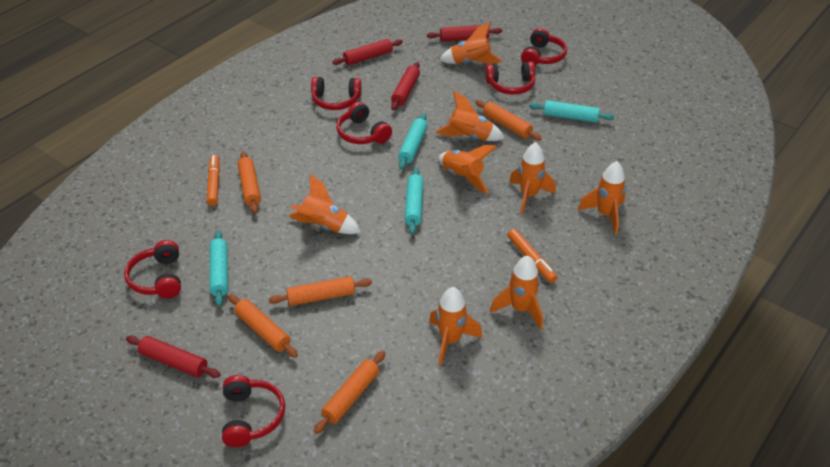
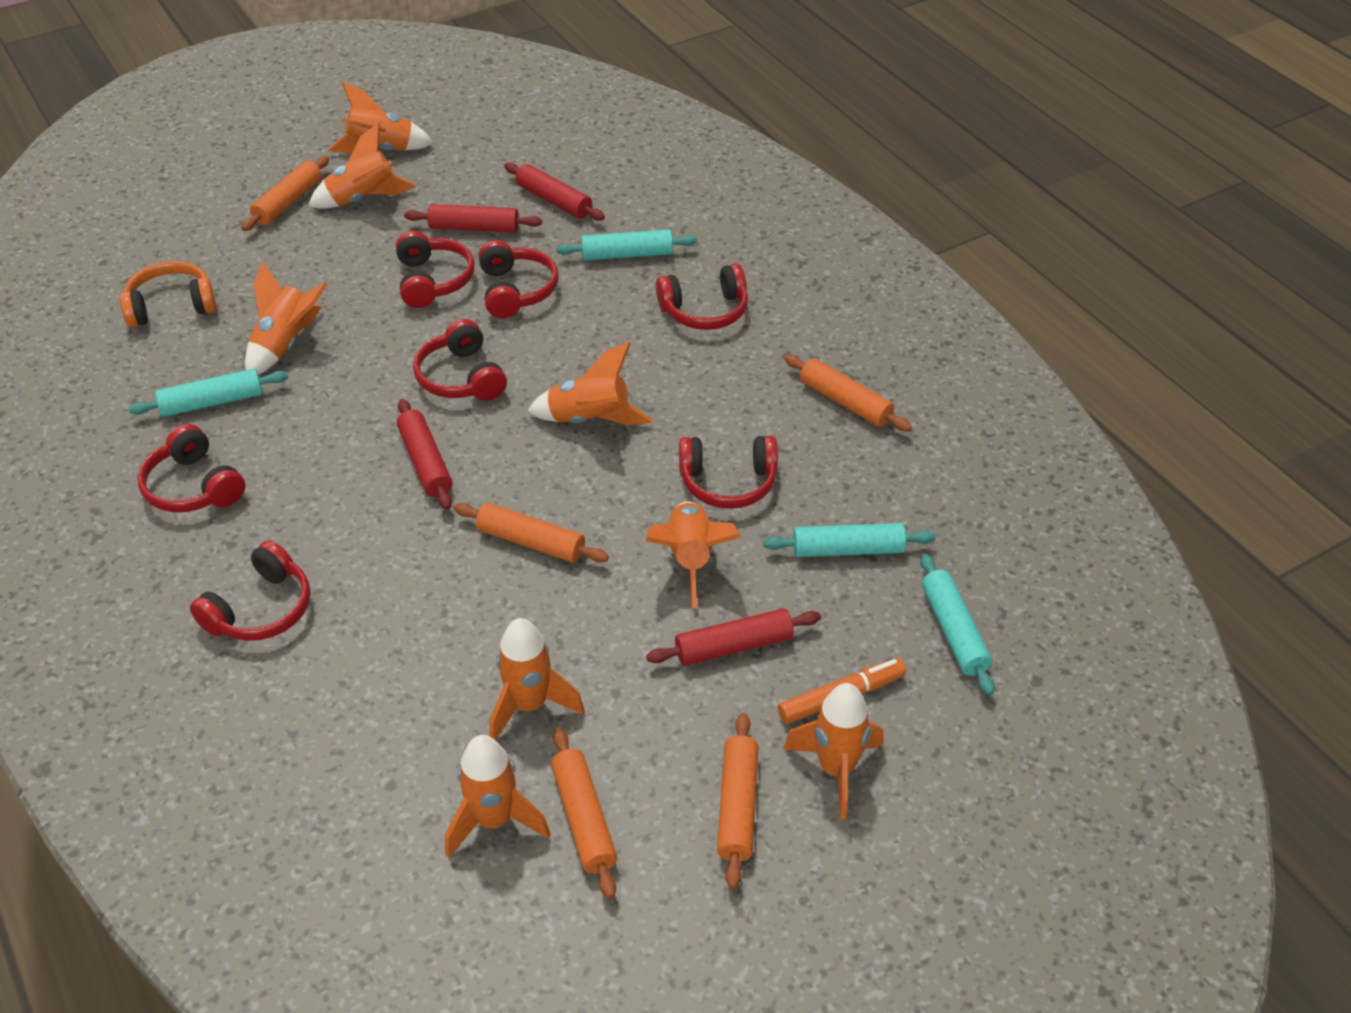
orange headphones: 0 -> 1
orange marker: 2 -> 1
red headphones: 6 -> 7

